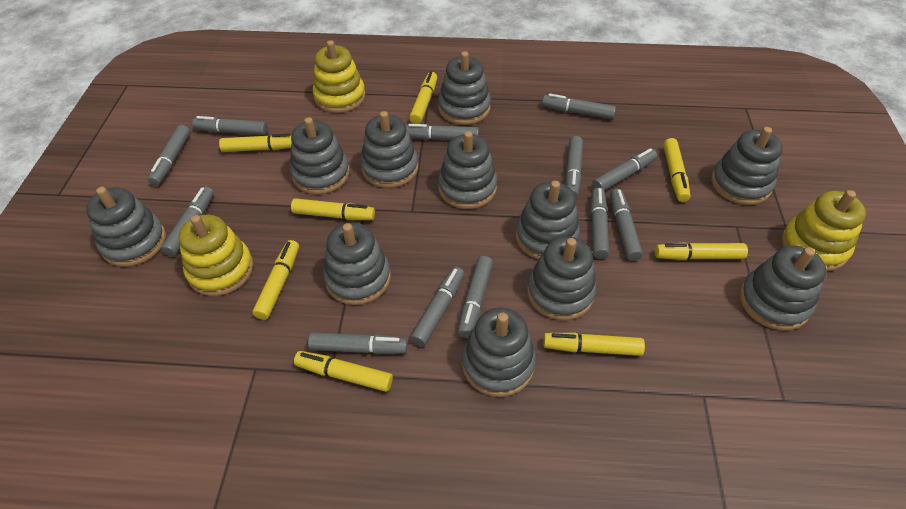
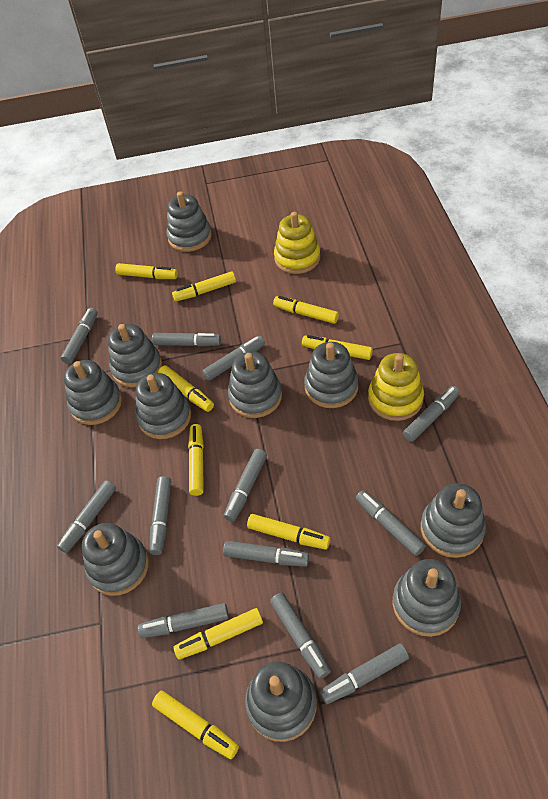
grey stacking toy: 11 -> 10
yellow marker: 8 -> 9
yellow stacking toy: 3 -> 2

